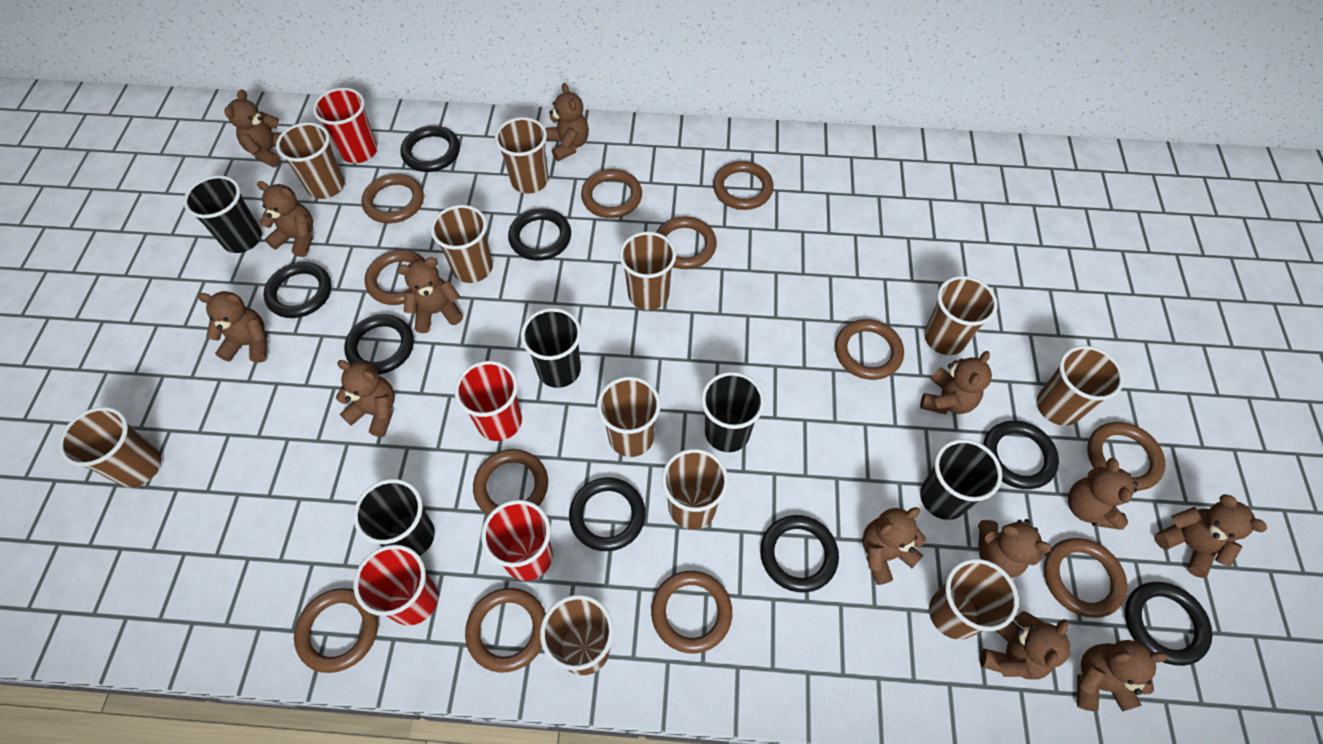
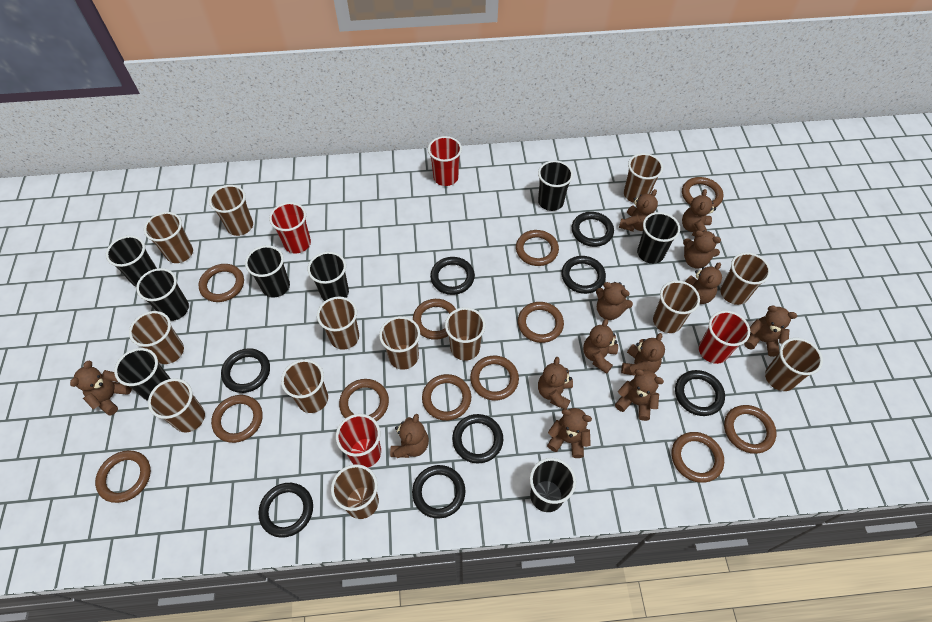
black cup: 5 -> 8
brown cup: 11 -> 13

